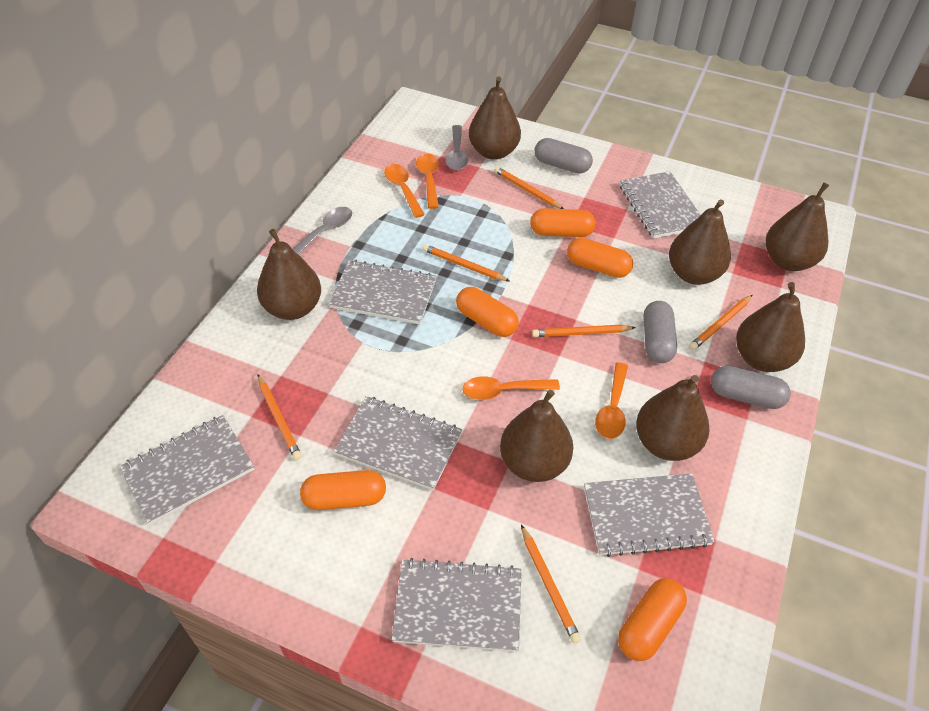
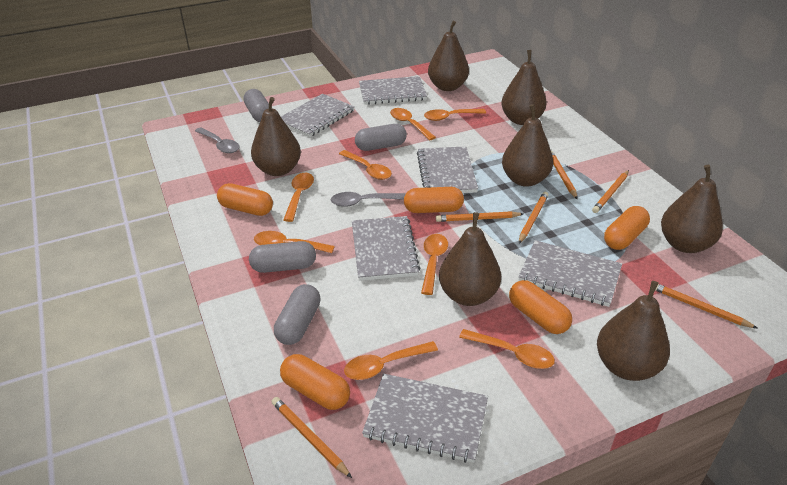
grey capsule: 3 -> 4
orange spoon: 4 -> 8

